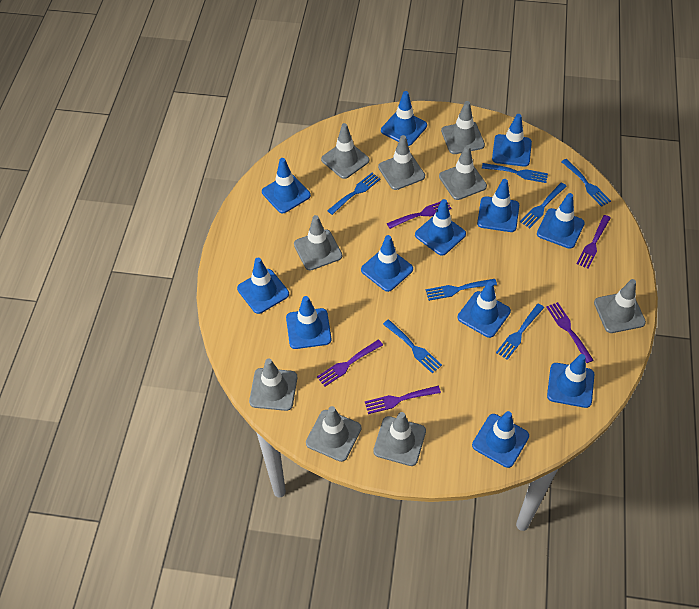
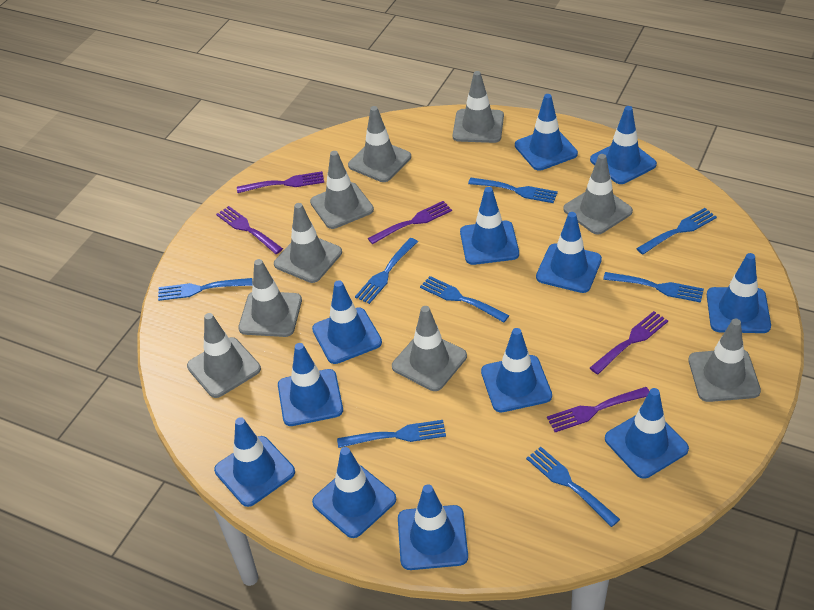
blue fork: 7 -> 8

